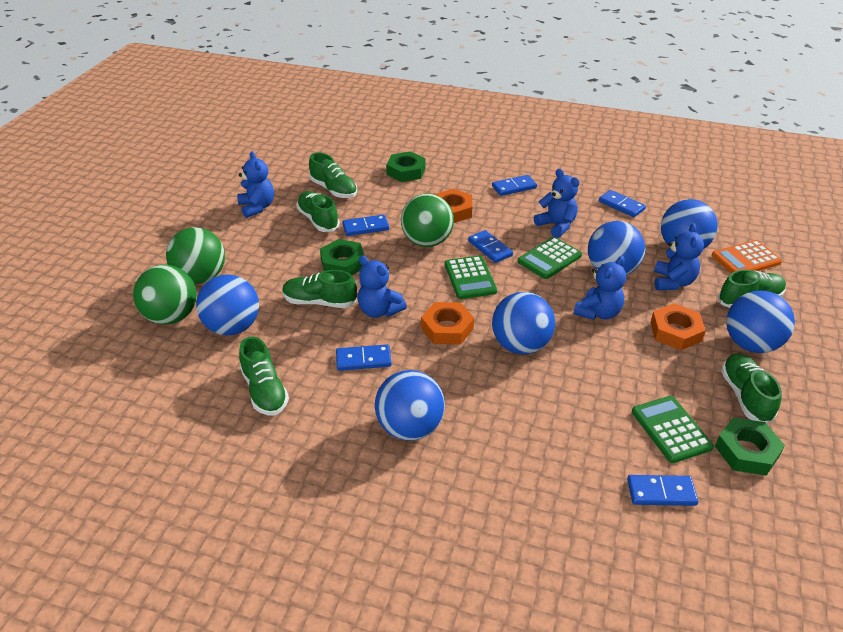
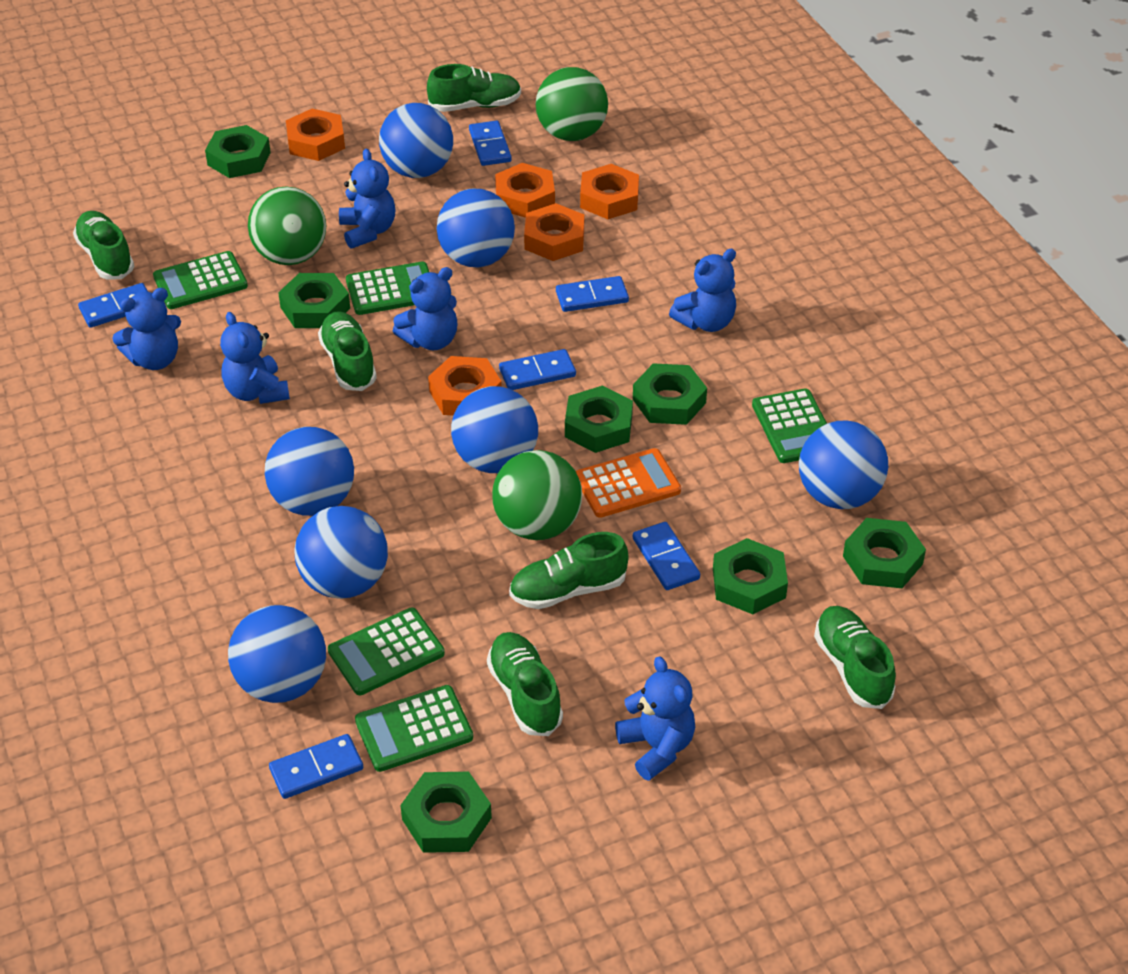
blue ball: 6 -> 7
blue teddy bear: 5 -> 6
green calculator: 3 -> 5
green nut: 3 -> 7
orange nut: 3 -> 5

